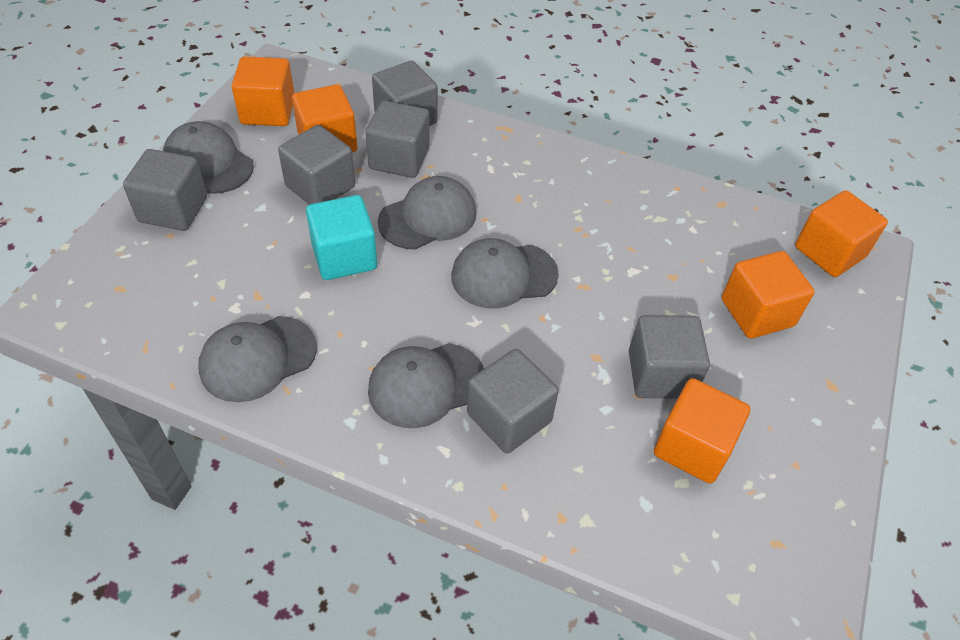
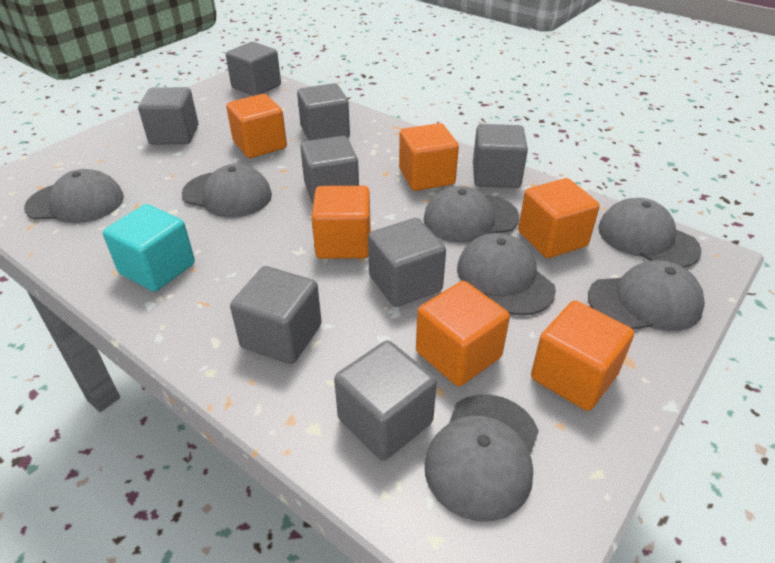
grey cap: 5 -> 7
grey cube: 6 -> 8
orange cube: 5 -> 6

